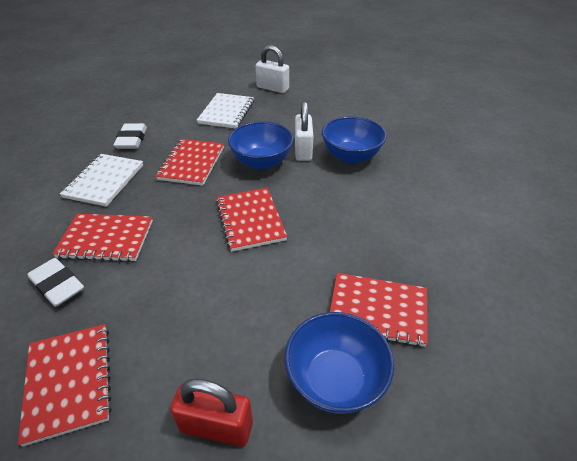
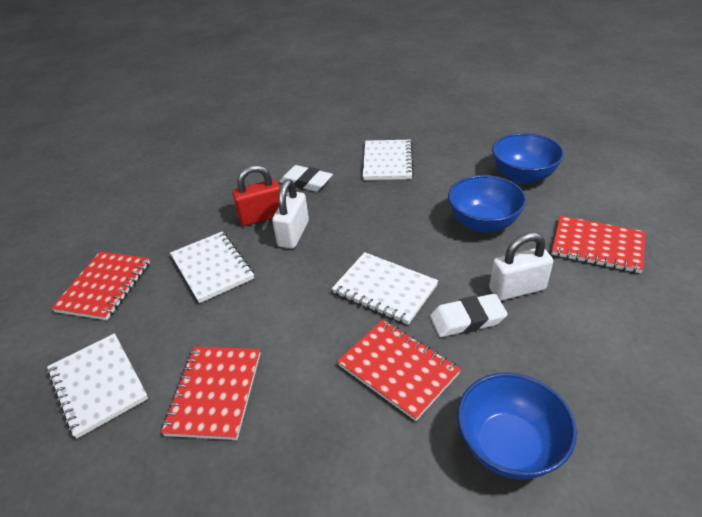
red notebook: 5 -> 4
white notebook: 2 -> 4

